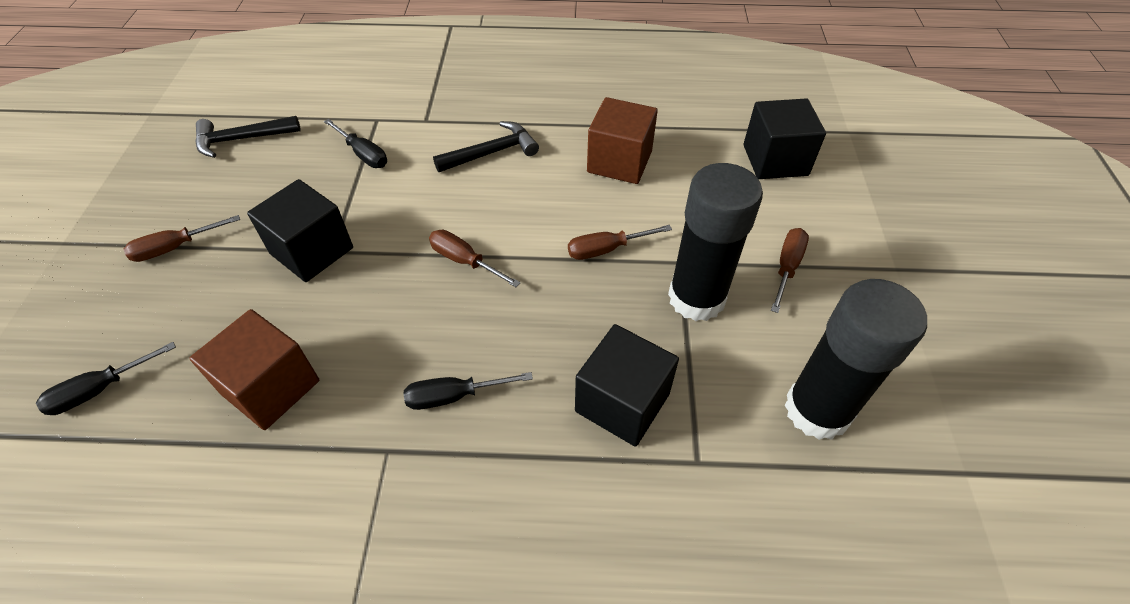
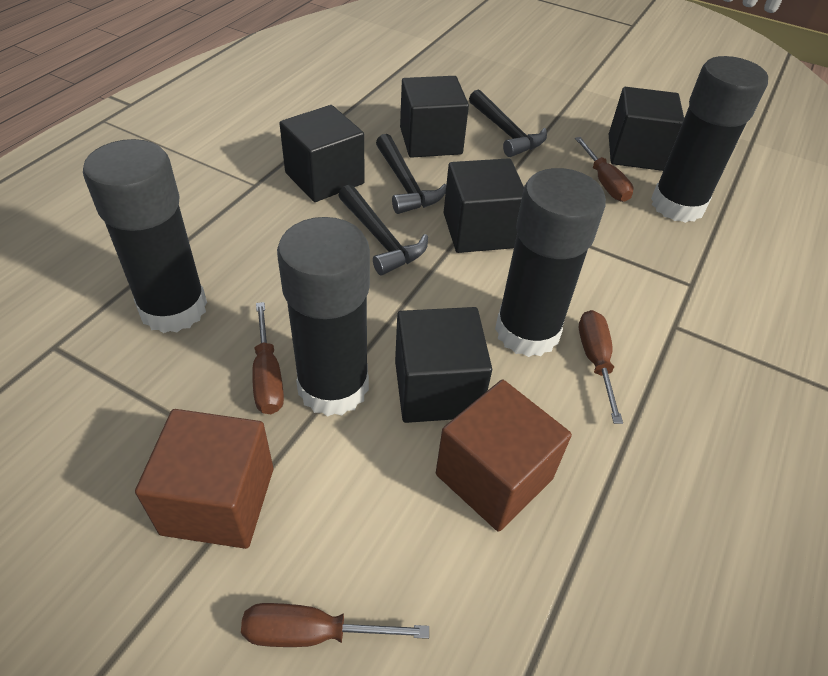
black cube: 3 -> 5
black glue stick: 2 -> 4
black hammer: 2 -> 3
black screwdriver: 3 -> 0

